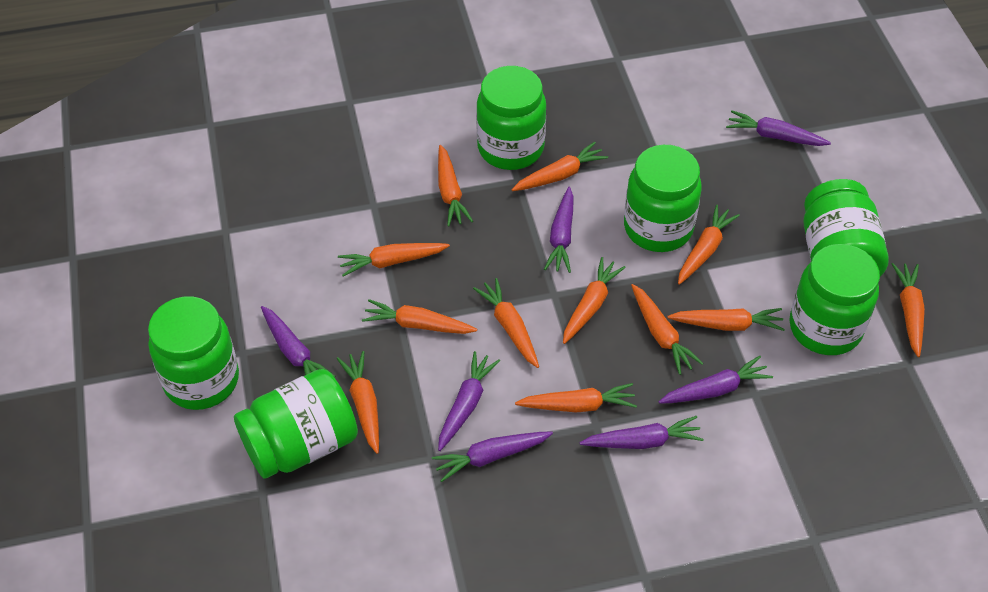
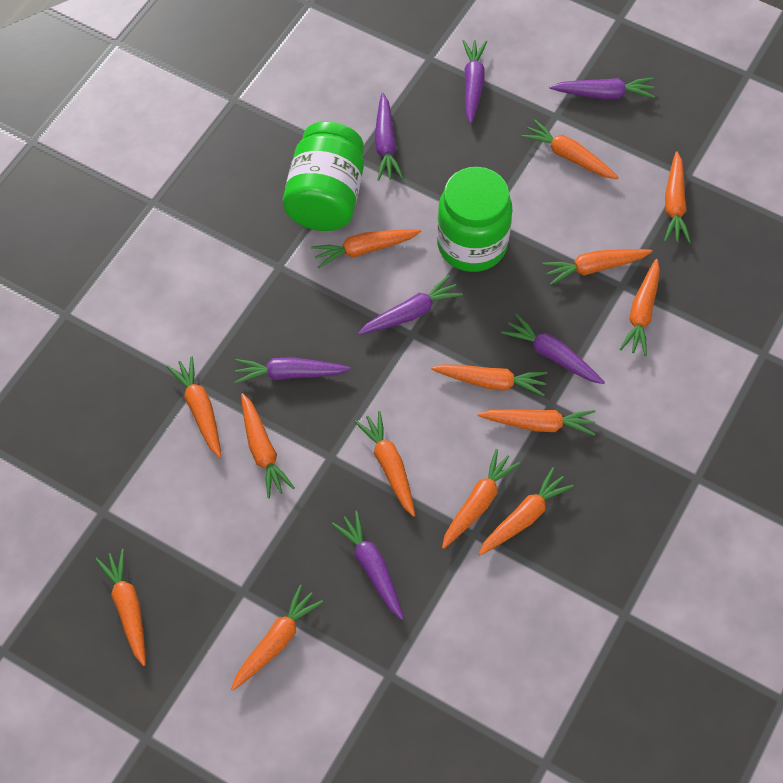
green jar: 6 -> 2
orange carrot: 12 -> 14

